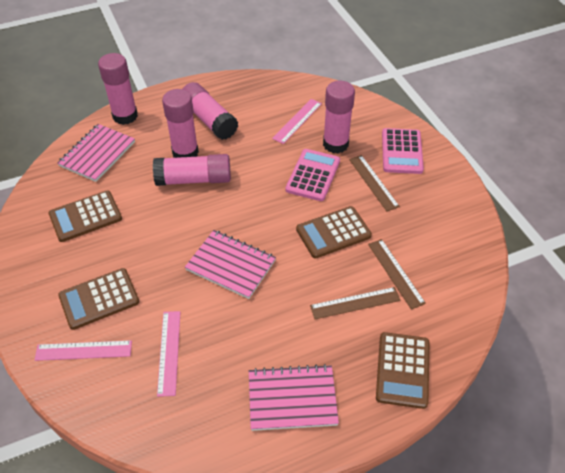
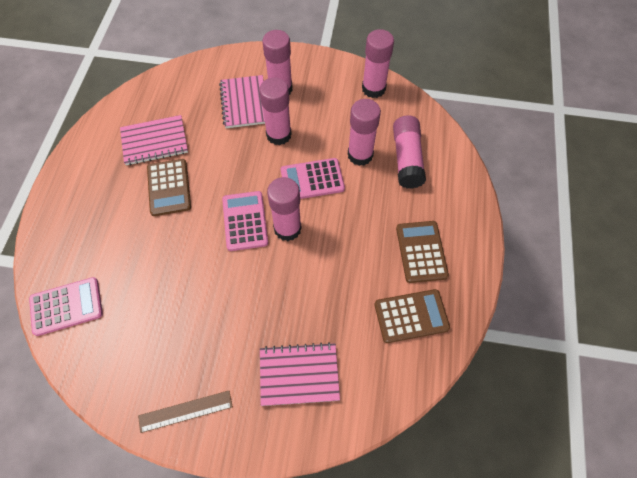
brown calculator: 4 -> 3
brown ruler: 3 -> 1
pink calculator: 2 -> 3
pink glue stick: 5 -> 6
pink ruler: 3 -> 0

